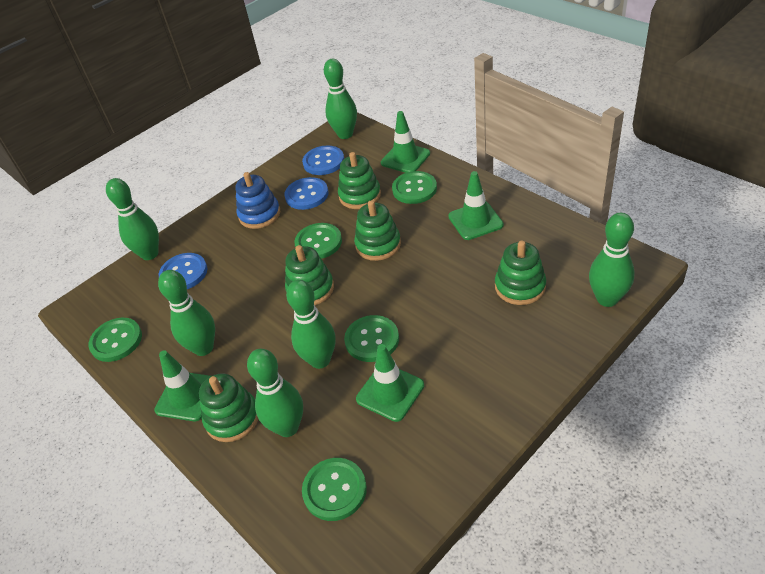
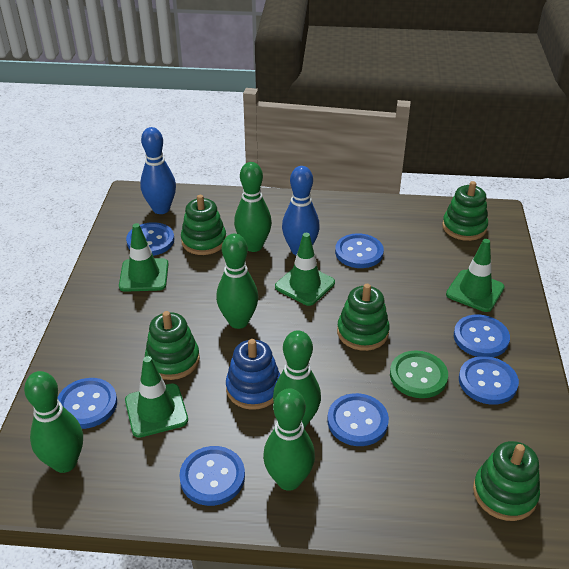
blue bowling pin: 0 -> 2
blue button: 3 -> 7
green bowling pin: 6 -> 5
green button: 5 -> 1

